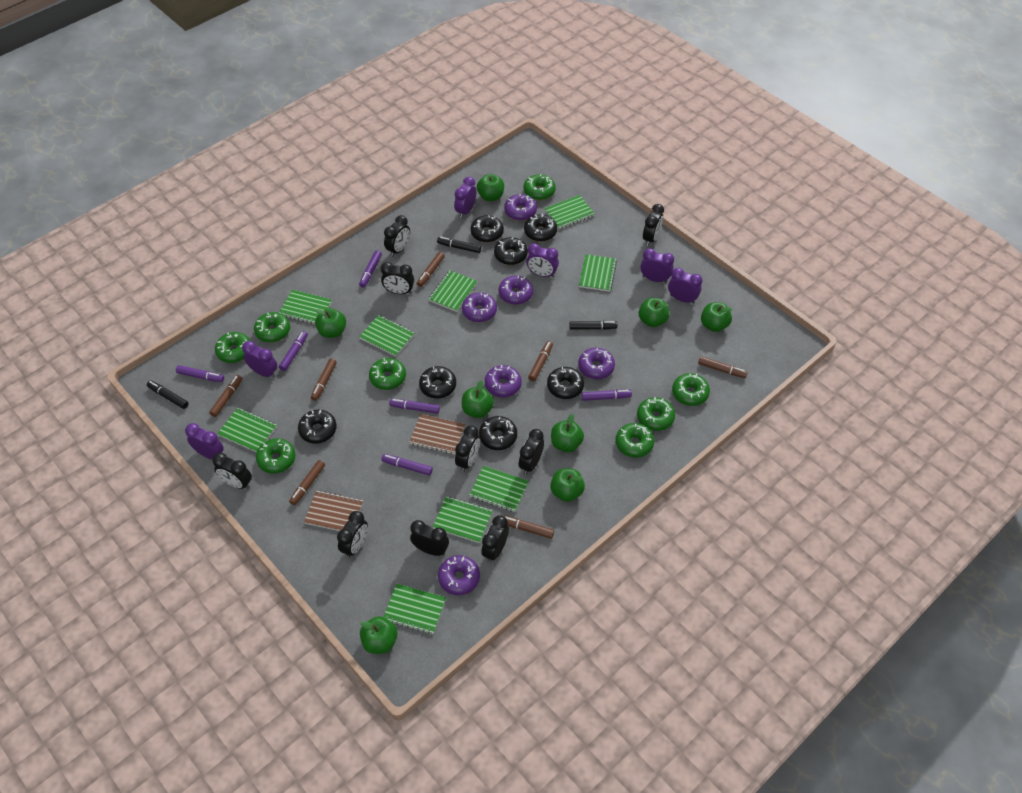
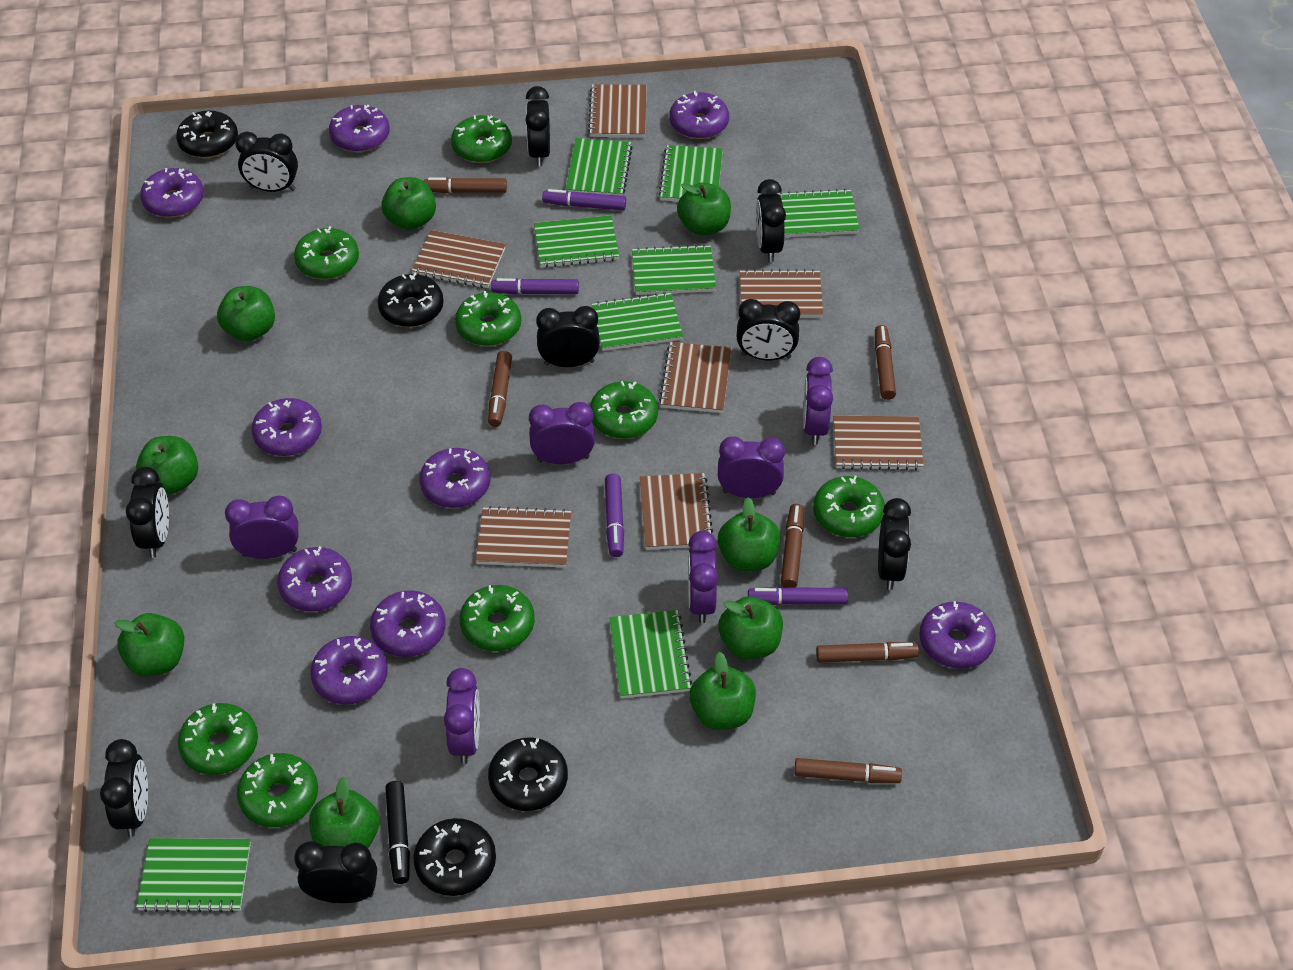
black donut: 7 -> 4
black marker: 3 -> 1
brown marker: 7 -> 6
brown notebook: 2 -> 7
green apple: 8 -> 9
green notebook: 9 -> 8
purple donut: 6 -> 9
purple marker: 6 -> 4

